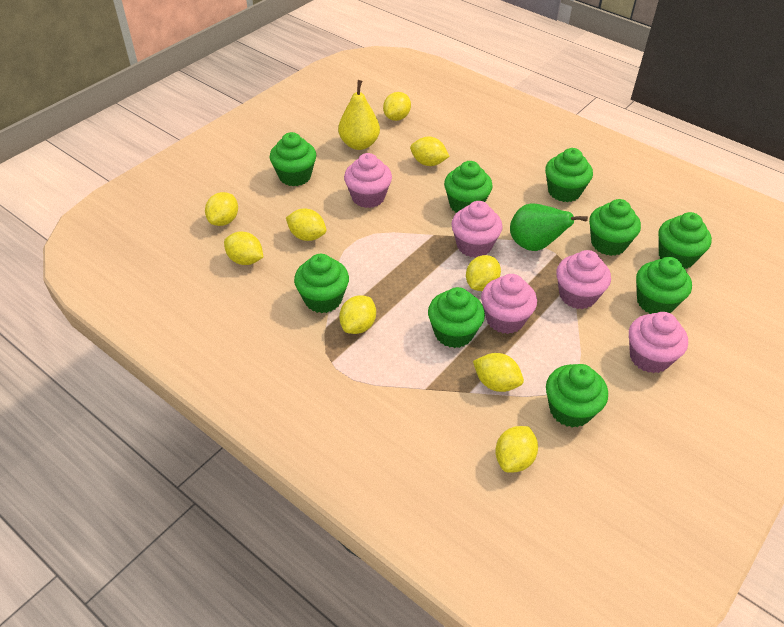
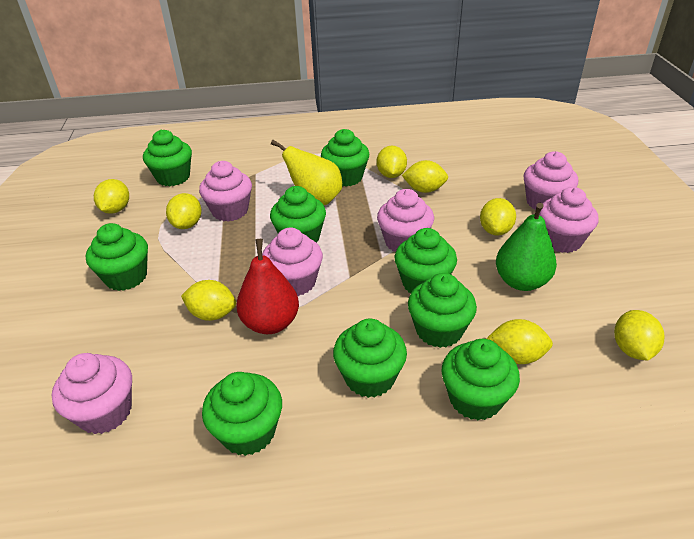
pink cupcake: 5 -> 6
red pear: 0 -> 1
yellow lemon: 9 -> 8

